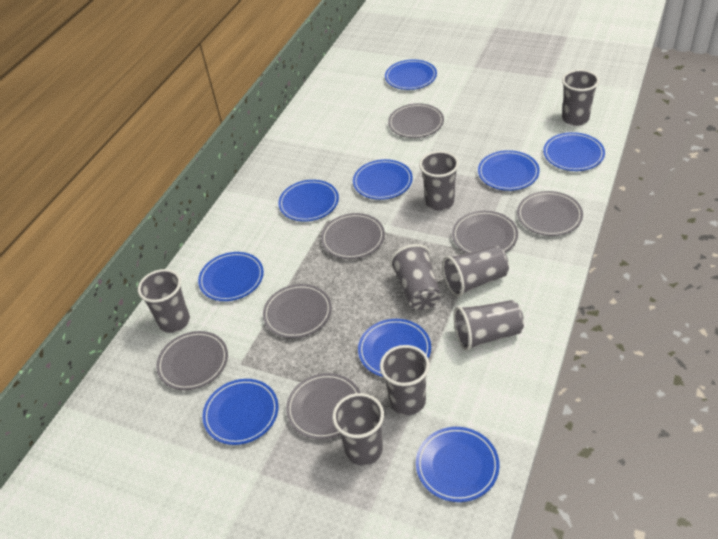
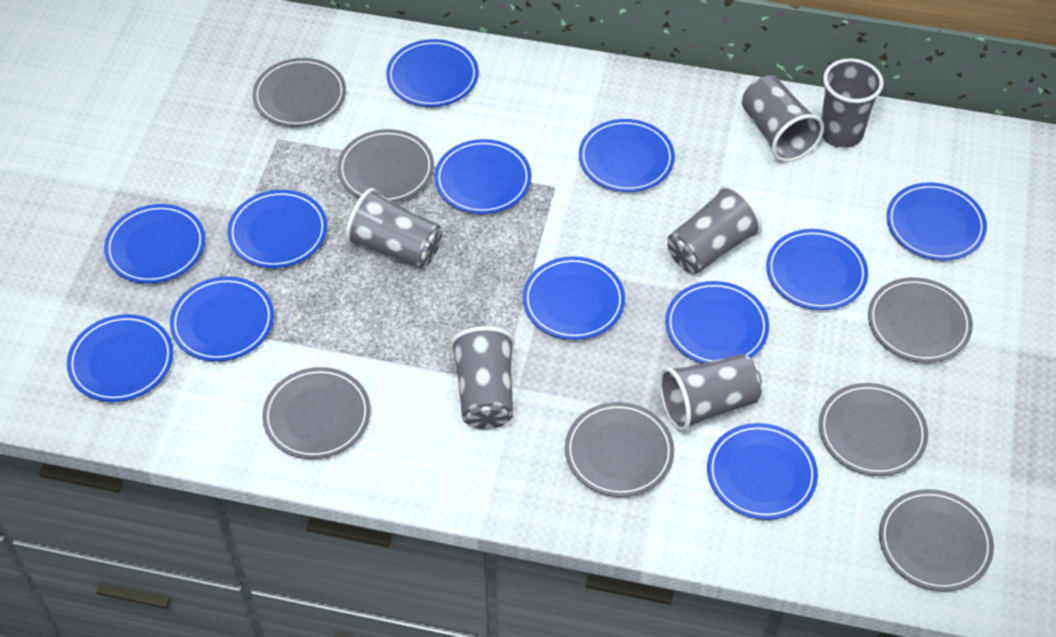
blue plate: 9 -> 12
grey cup: 8 -> 6

